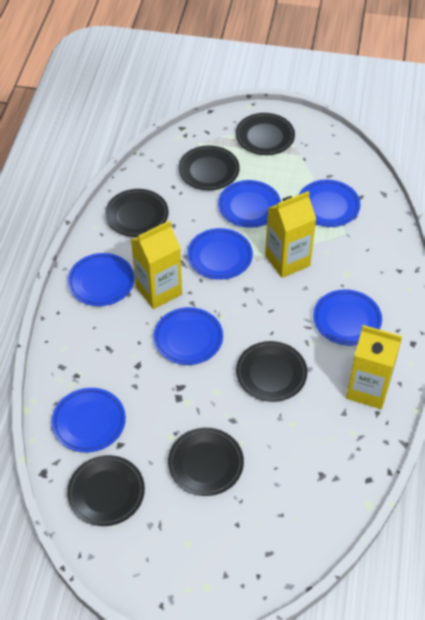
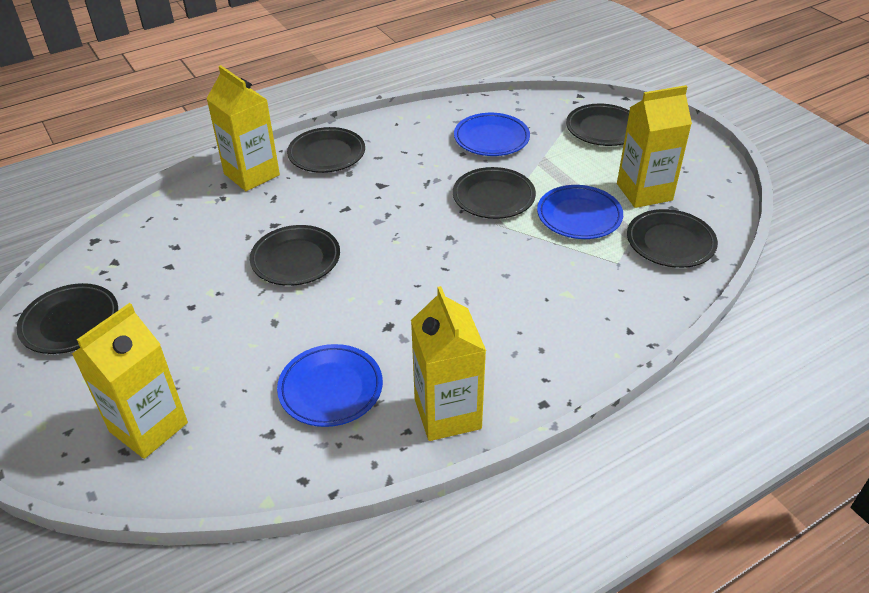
blue plate: 7 -> 3
yellow carton: 3 -> 4

